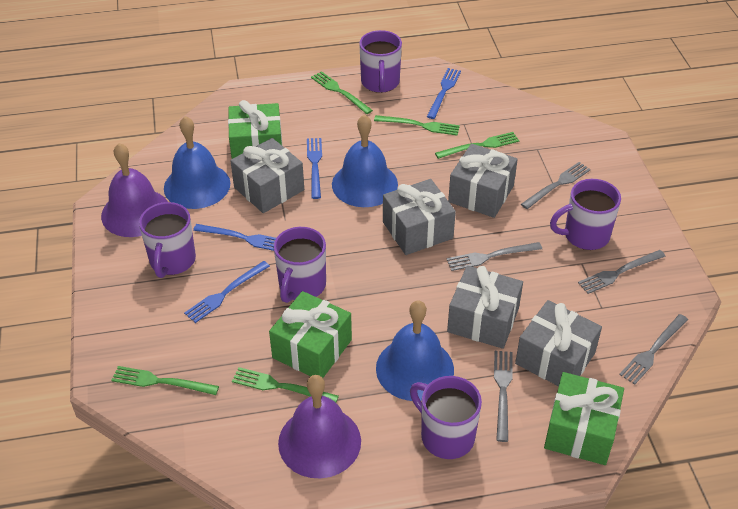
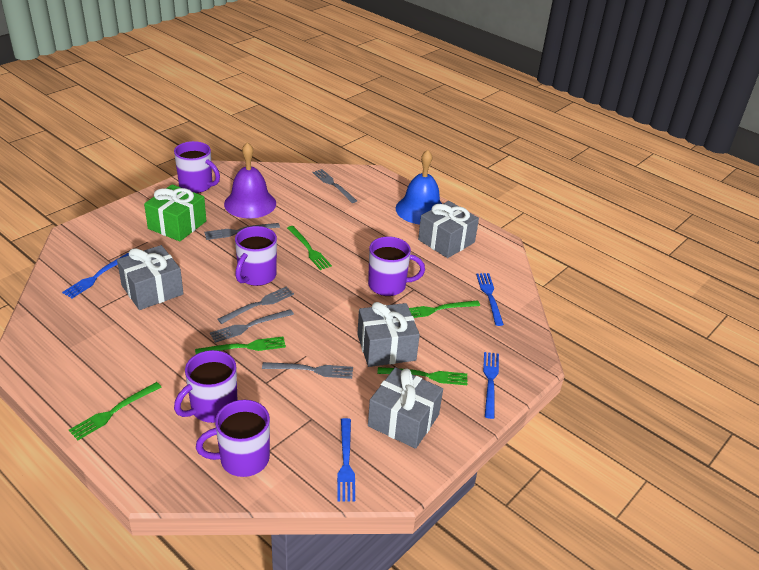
blue bell: 3 -> 1
green gift: 3 -> 1
grey gift: 5 -> 4
purple bell: 2 -> 1

